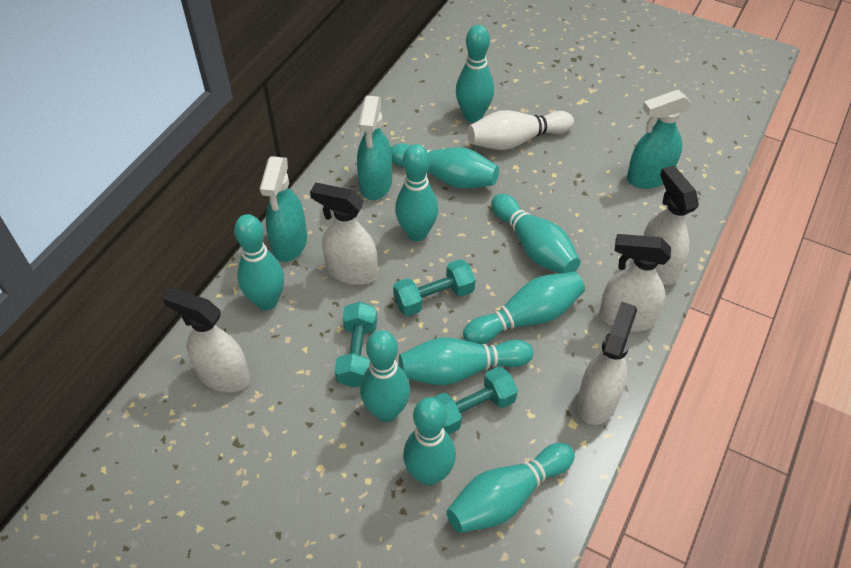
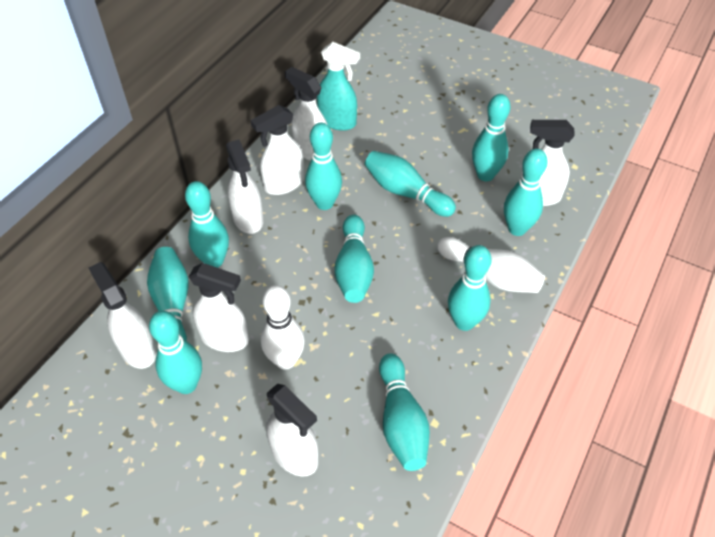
turquoise dumbbell: 3 -> 0
turquoise spray bottle: 3 -> 1
white bowling pin: 1 -> 2
white spray bottle: 5 -> 7

